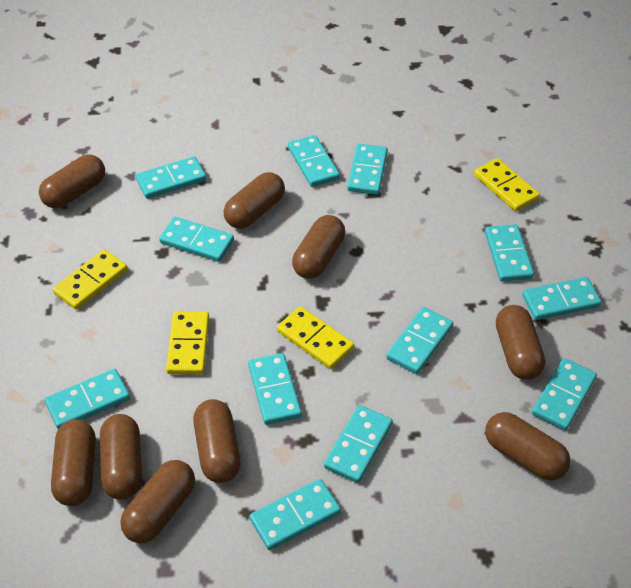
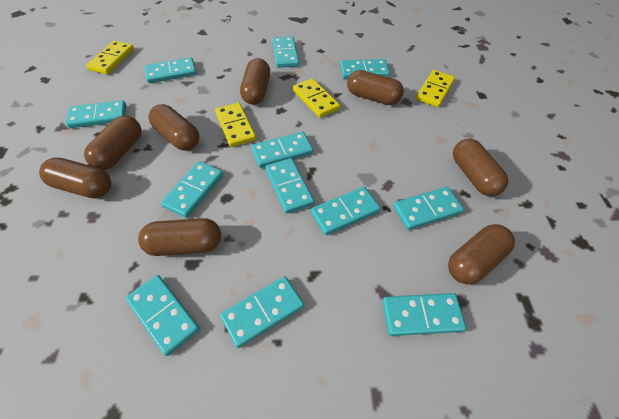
brown capsule: 9 -> 8

